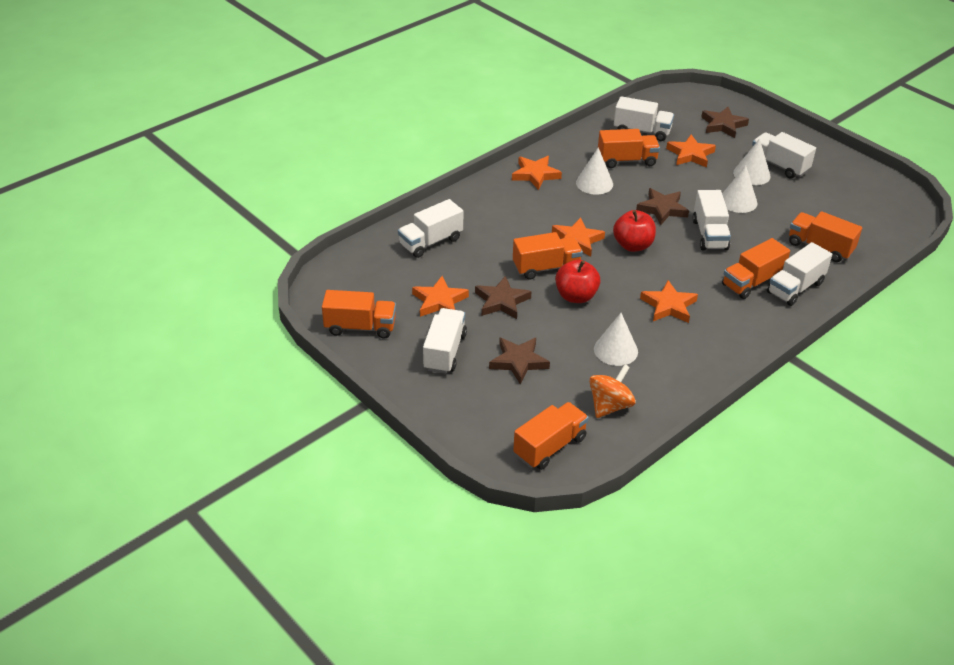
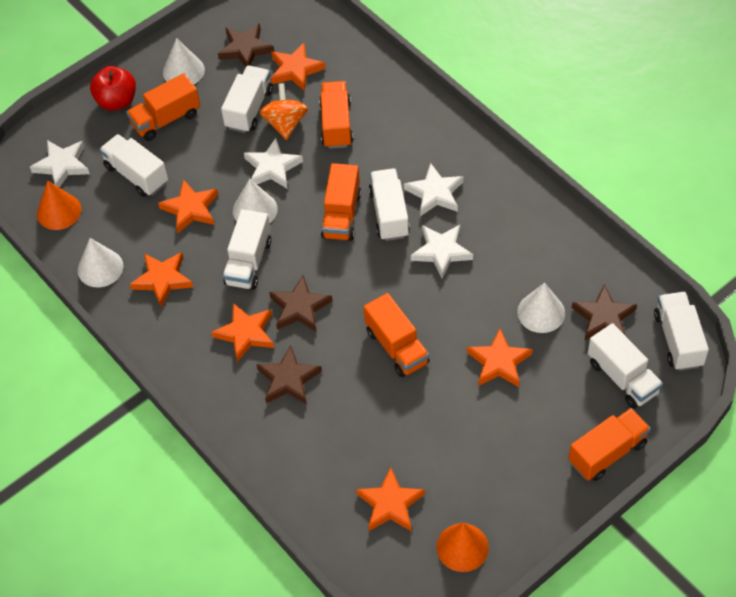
orange cone: 0 -> 2
orange star: 5 -> 6
orange truck: 6 -> 5
red apple: 2 -> 1
white star: 0 -> 4

